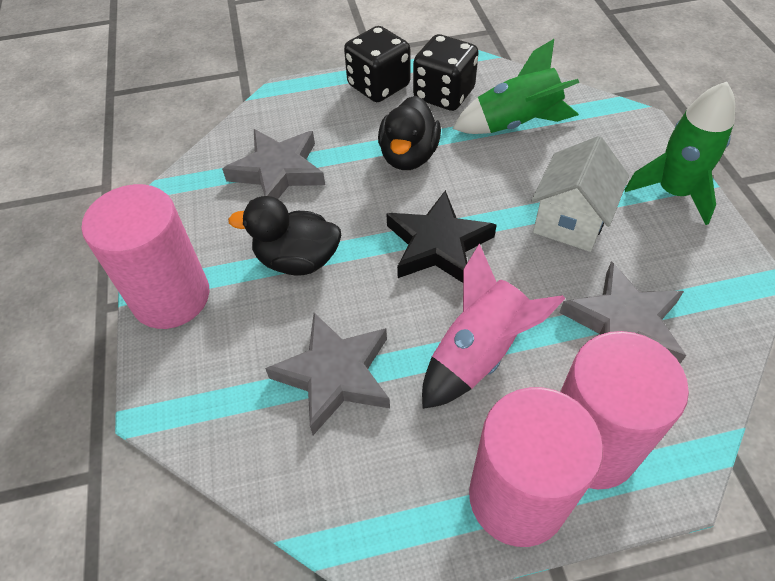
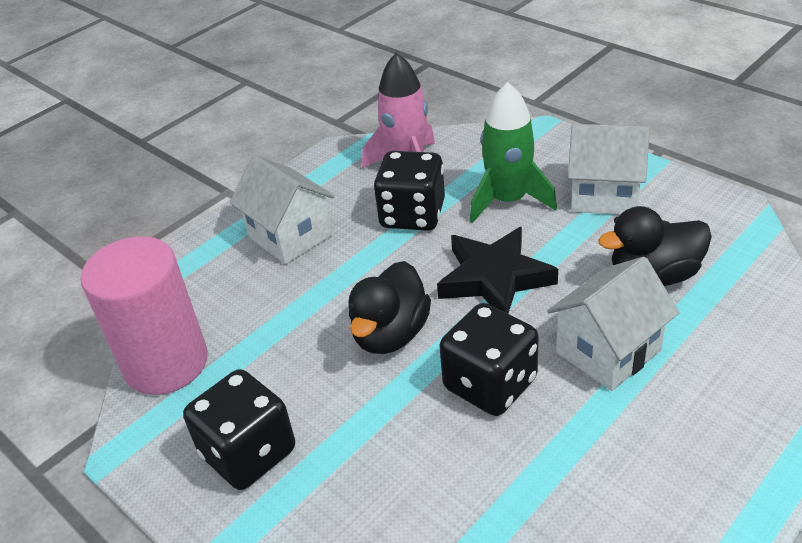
black dice: 2 -> 3
green rocket: 2 -> 1
grey star: 3 -> 0
pink cylinder: 3 -> 1
white house: 1 -> 3

